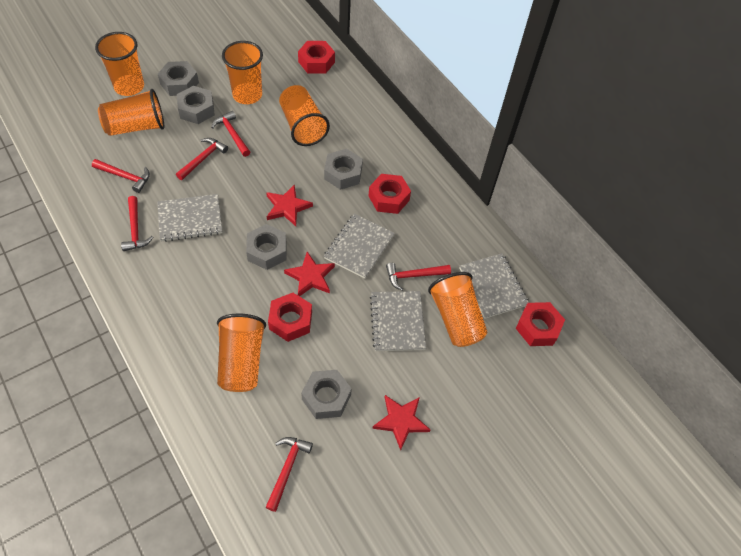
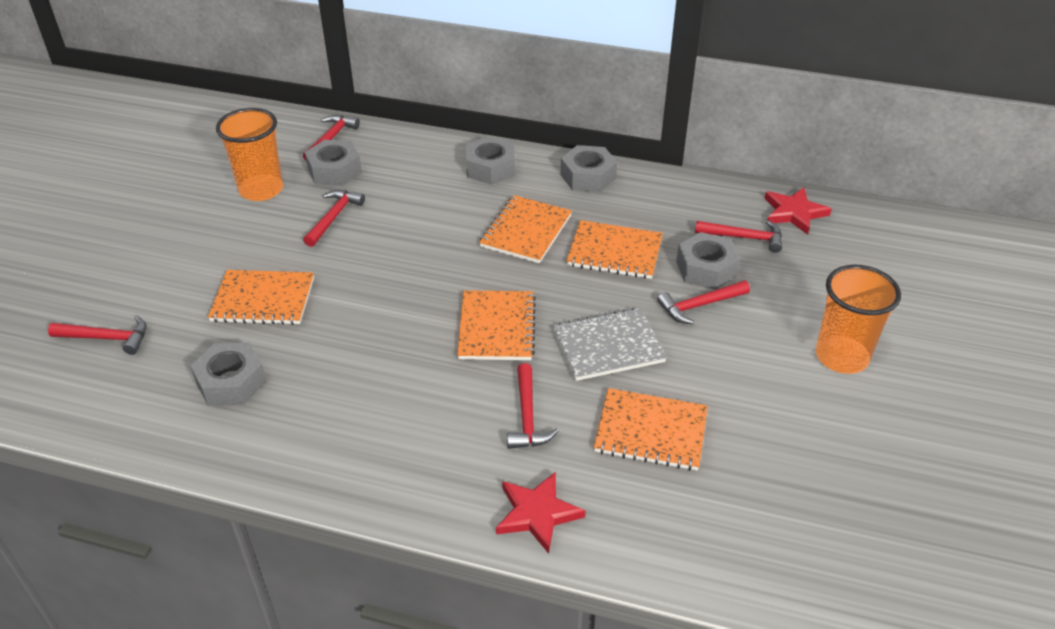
grey notebook: 4 -> 1
orange cup: 6 -> 2
orange notebook: 0 -> 5
red nut: 4 -> 0
red star: 3 -> 2

